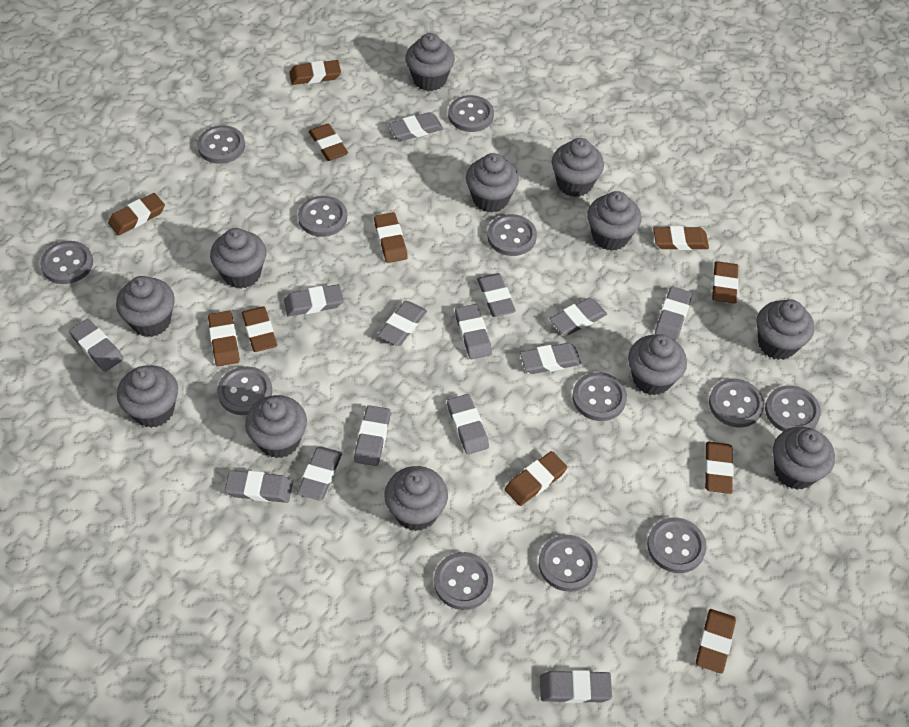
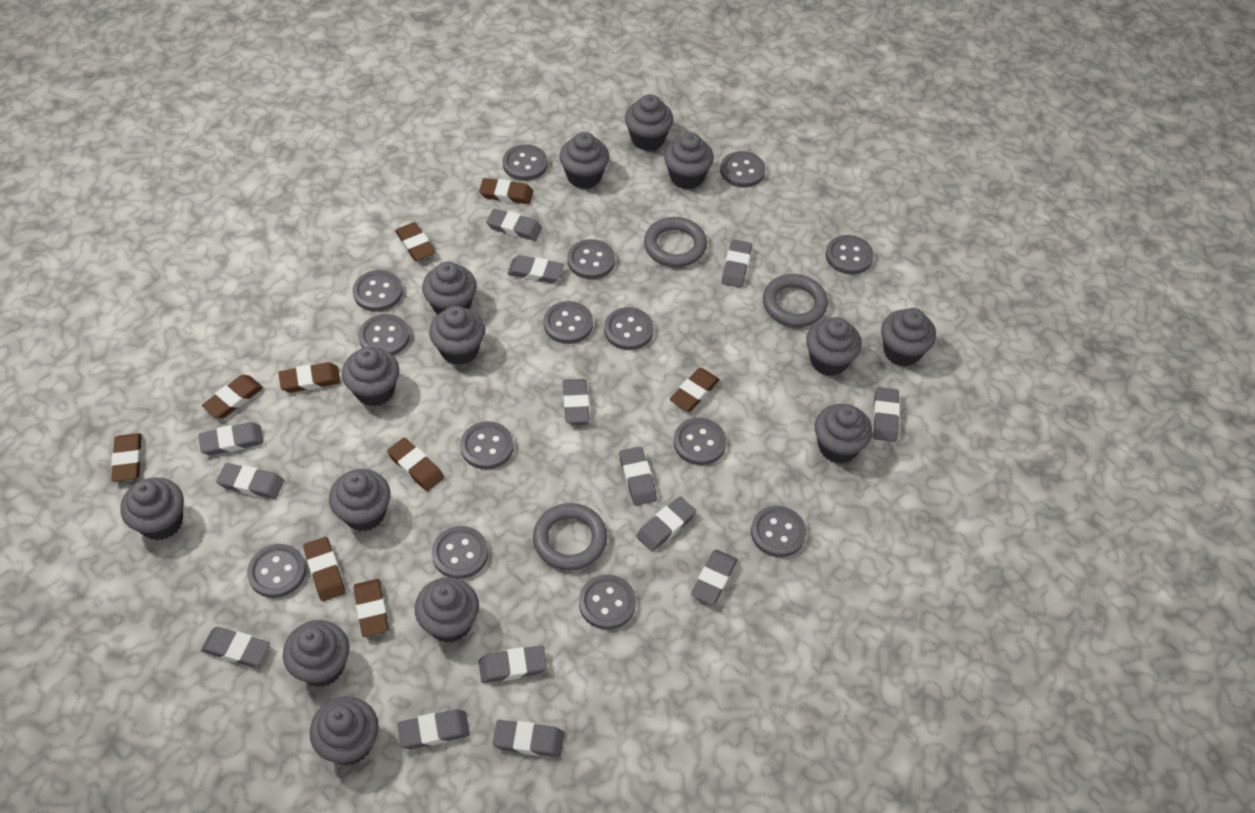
brown eraser: 11 -> 9
grey button: 12 -> 14
grey cupcake: 12 -> 14
grey ring: 0 -> 3

